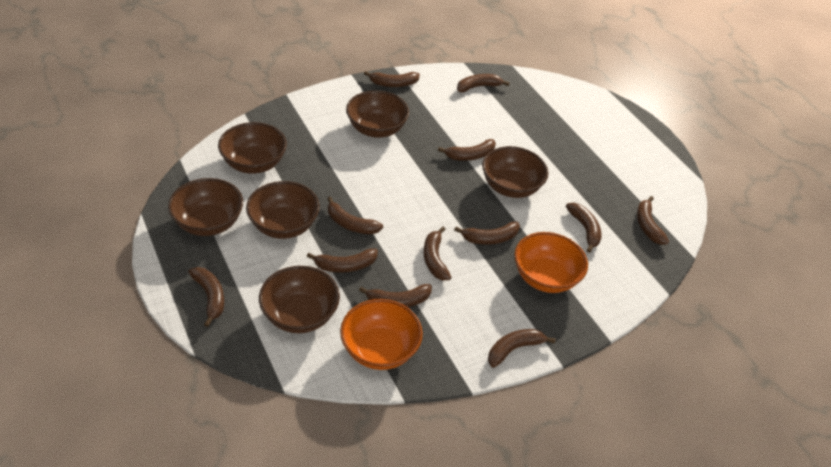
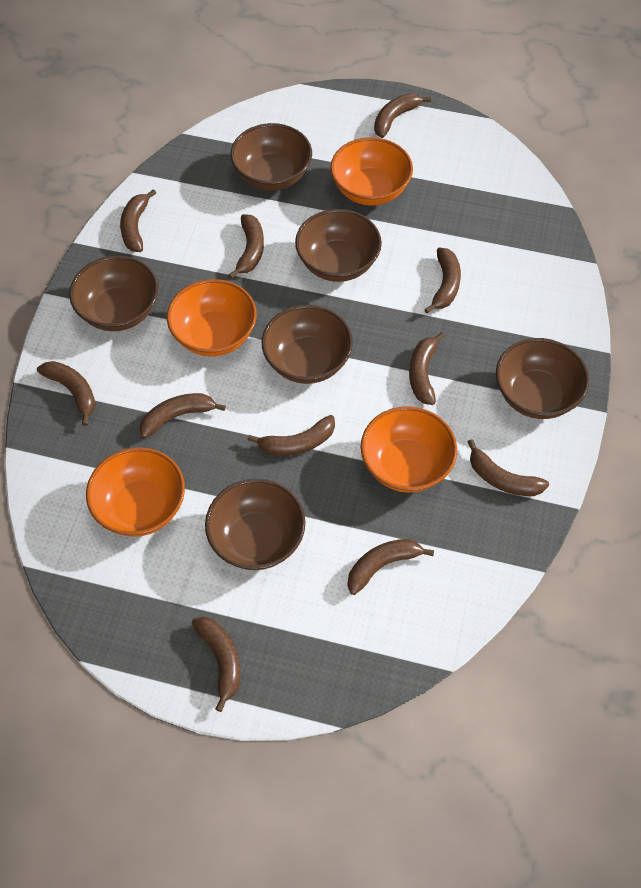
brown banana: 12 -> 11
orange bowl: 2 -> 4

